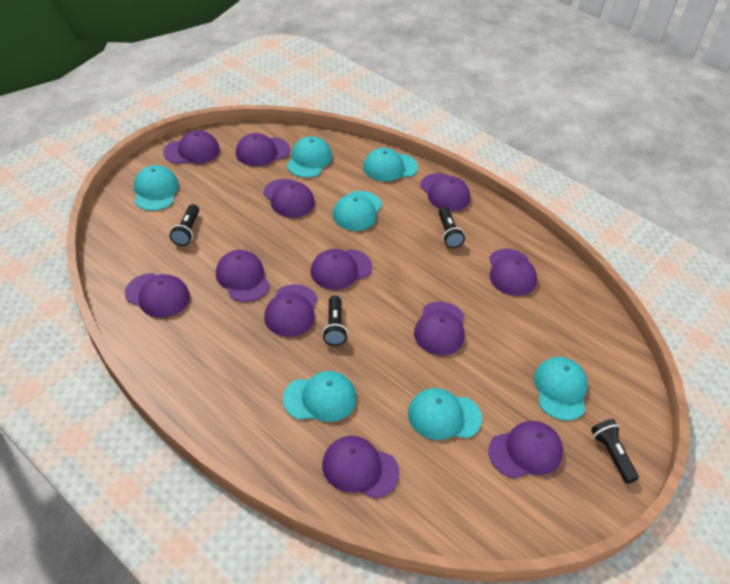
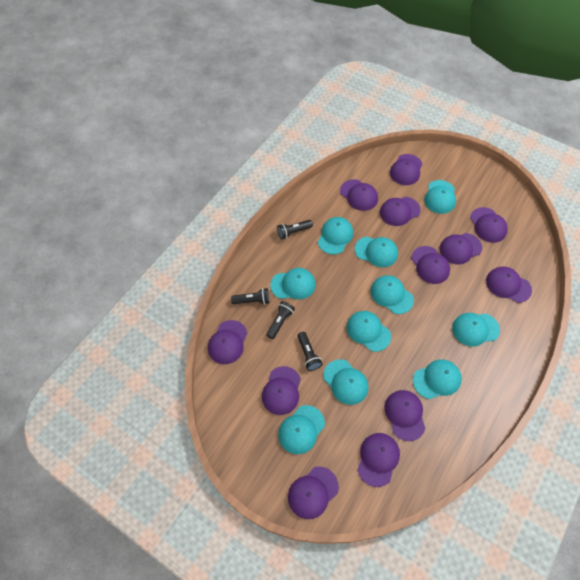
turquoise cap: 7 -> 10

